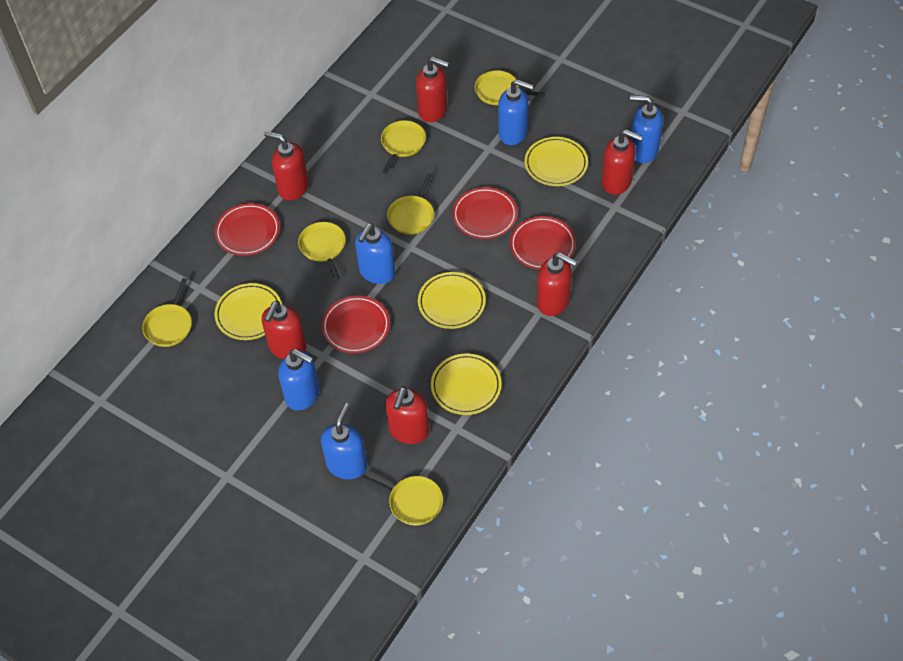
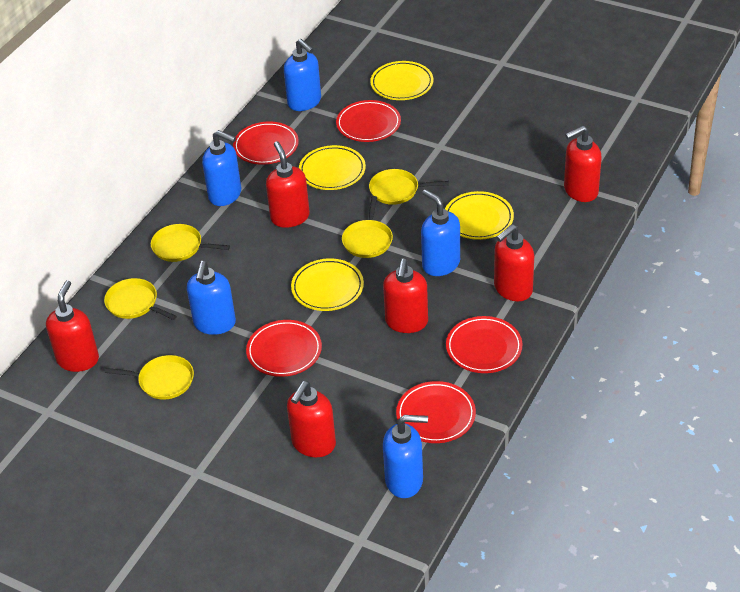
red plate: 4 -> 5
yellow pan: 6 -> 5

